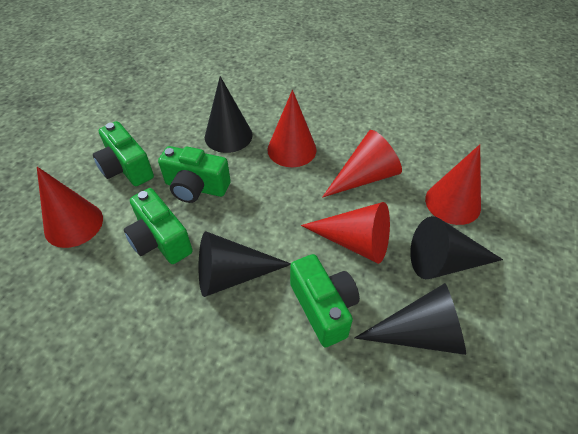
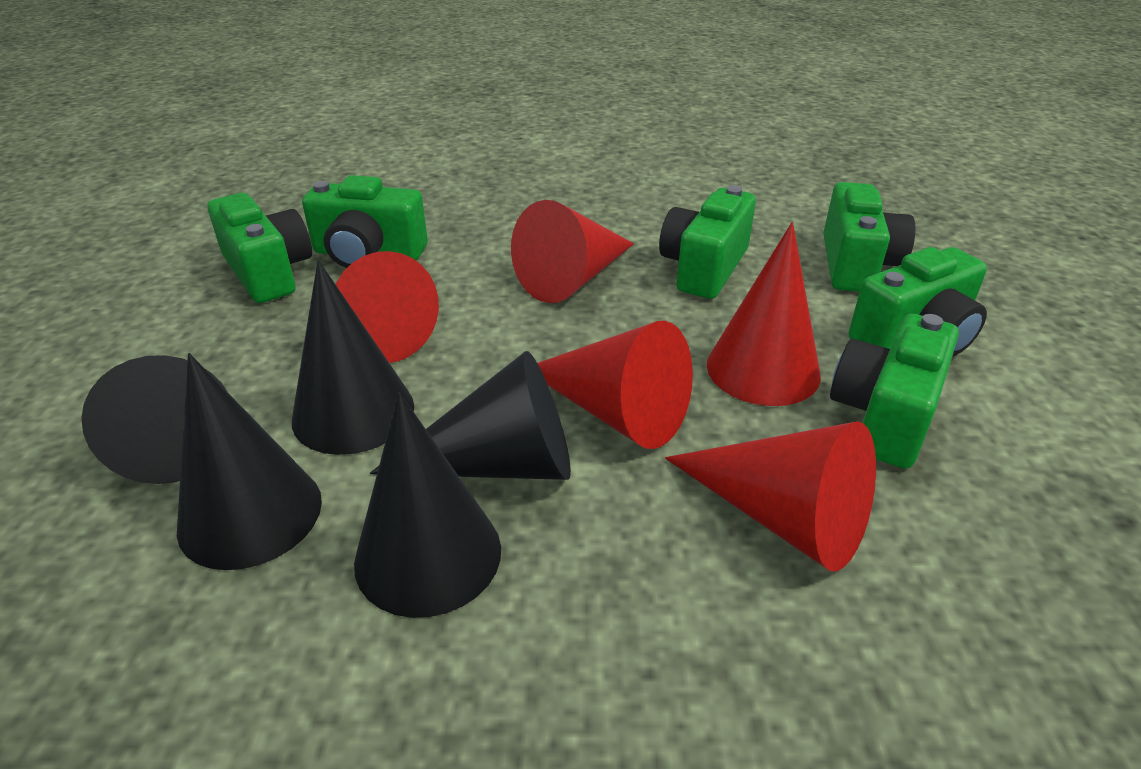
black cone: 4 -> 5
green camera: 4 -> 6

